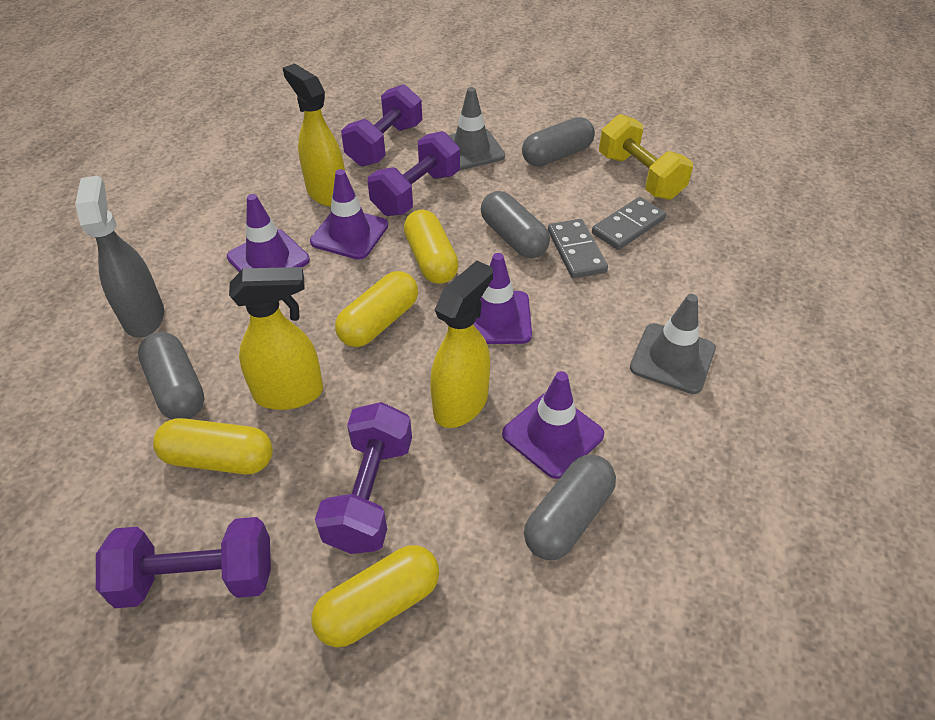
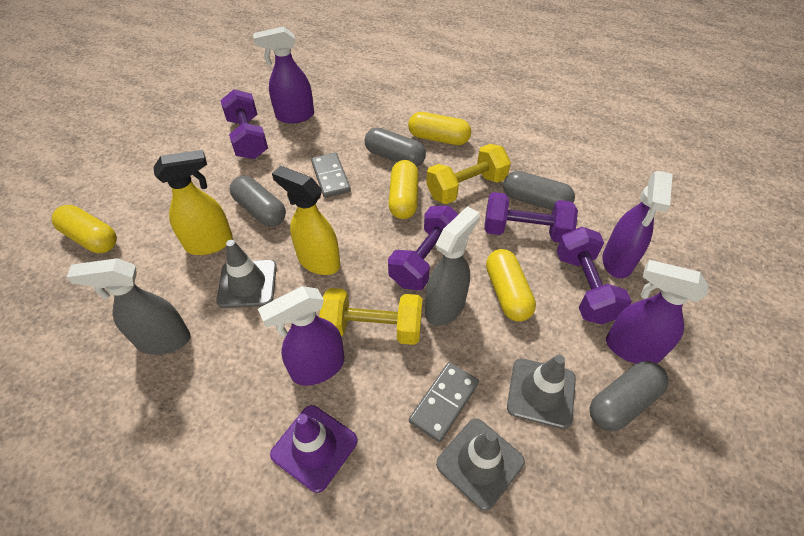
grey spray bottle: 1 -> 2
grey traffic cone: 2 -> 3
purple spray bottle: 0 -> 4
purple traffic cone: 4 -> 1
yellow dumbbell: 1 -> 2
yellow spray bottle: 3 -> 2

